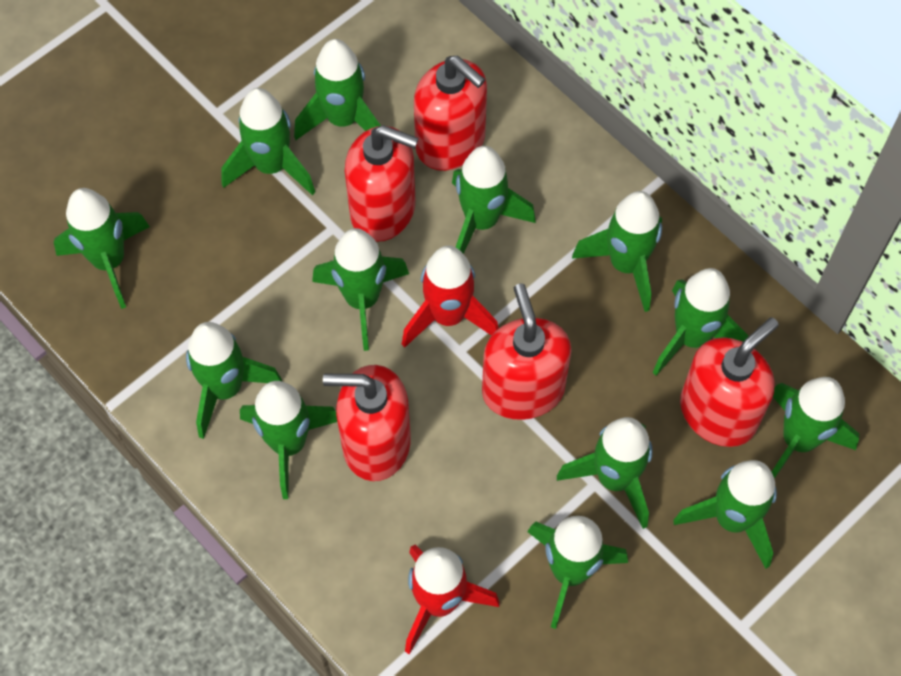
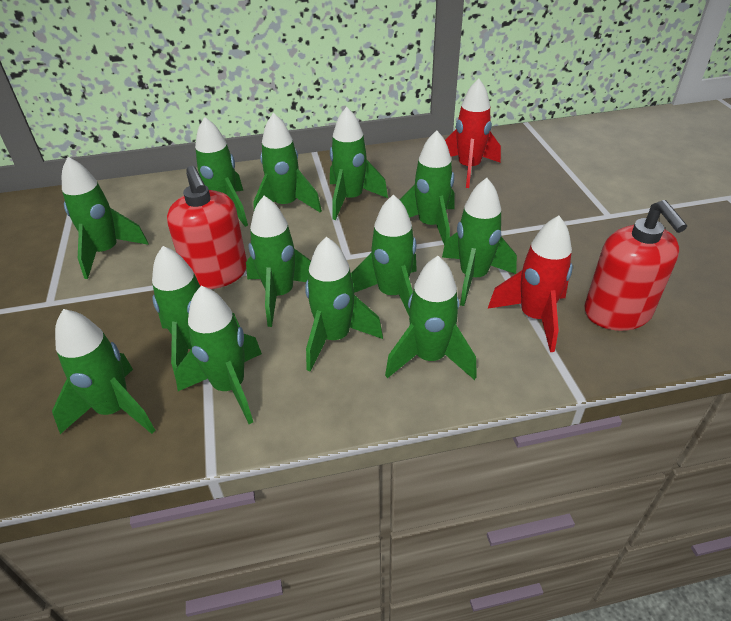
red soap dispenser: 5 -> 2

